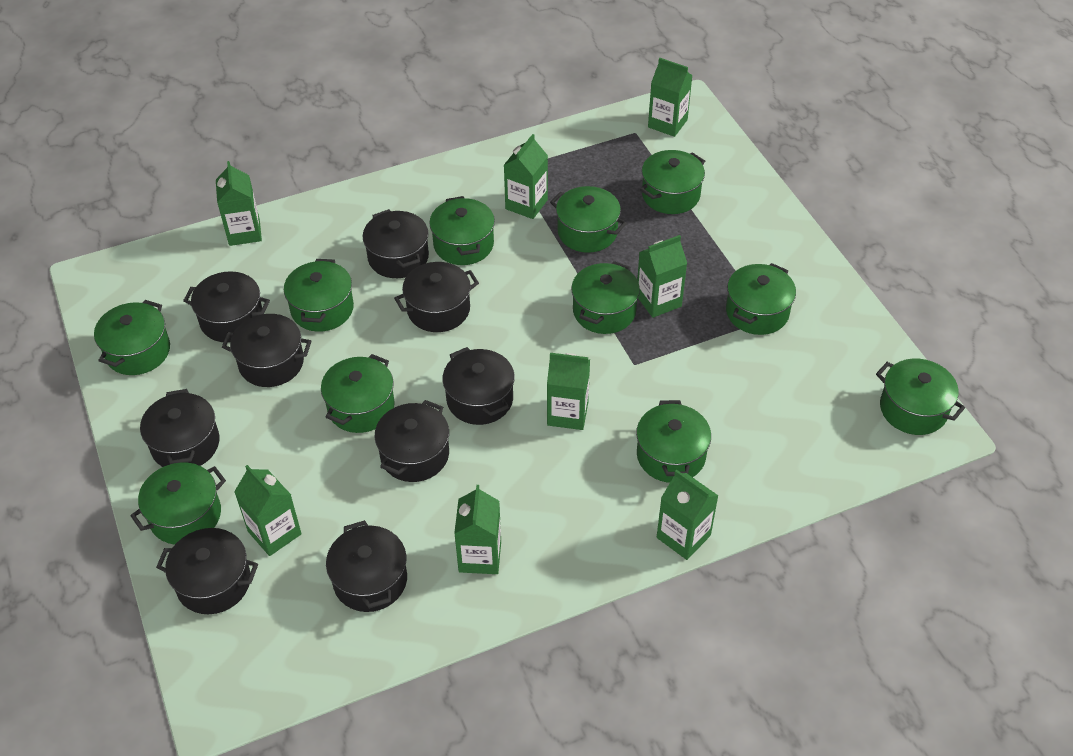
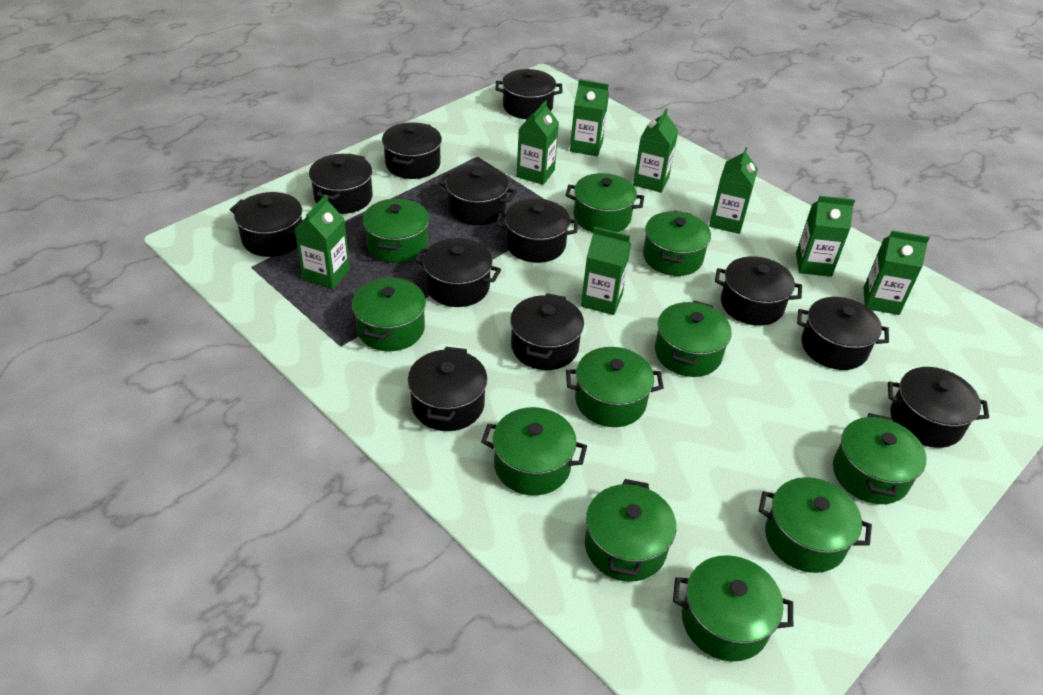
black pot: 9 -> 12

